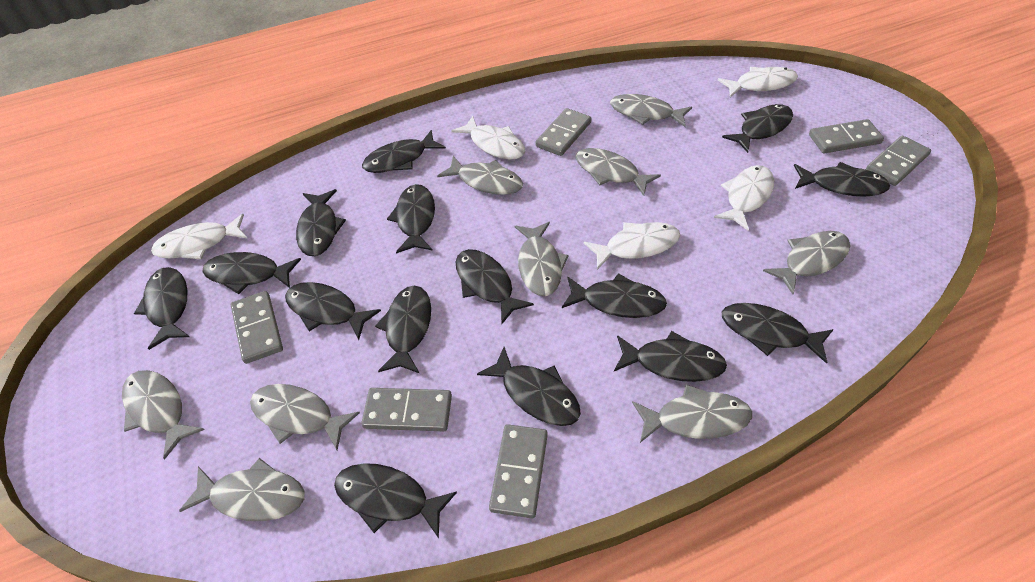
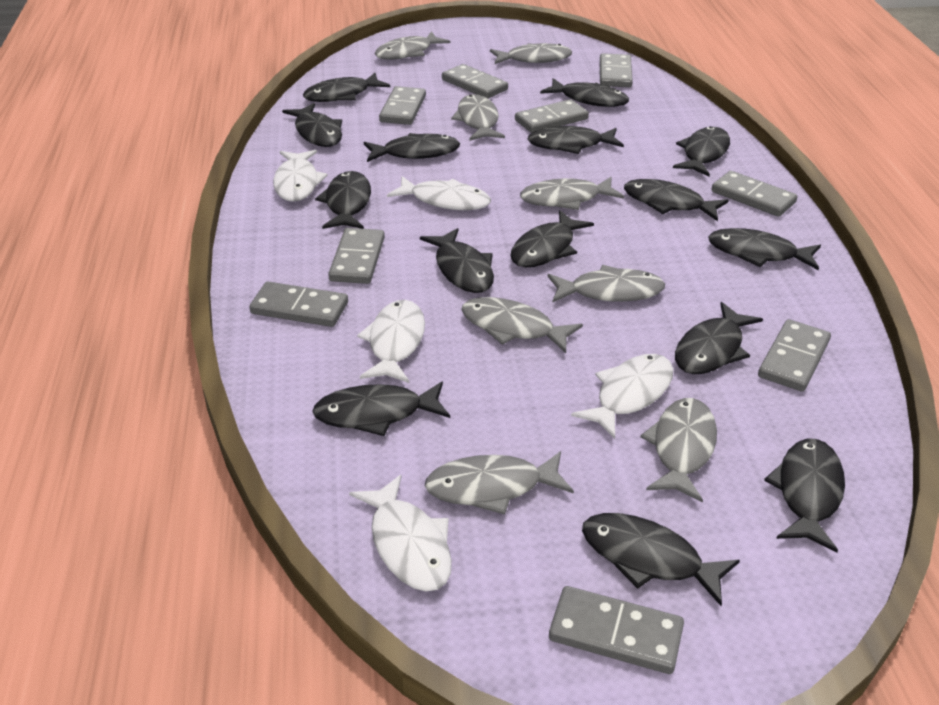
grey domino: 6 -> 9
grey fish: 9 -> 8

